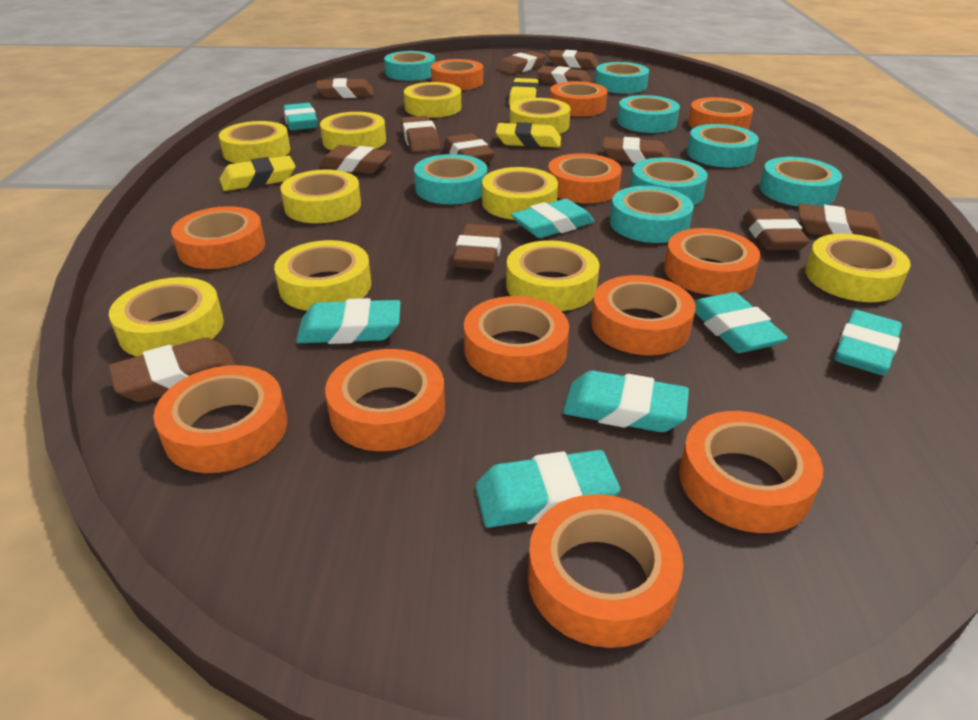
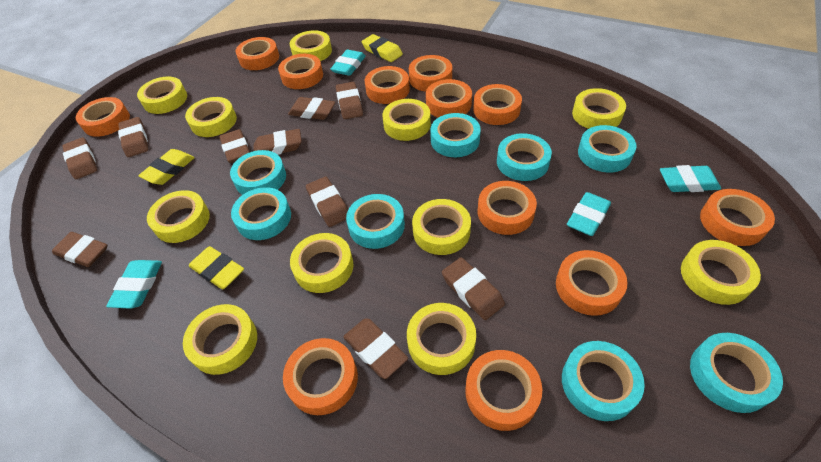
brown eraser: 12 -> 10
turquoise eraser: 7 -> 4
yellow tape: 10 -> 11

